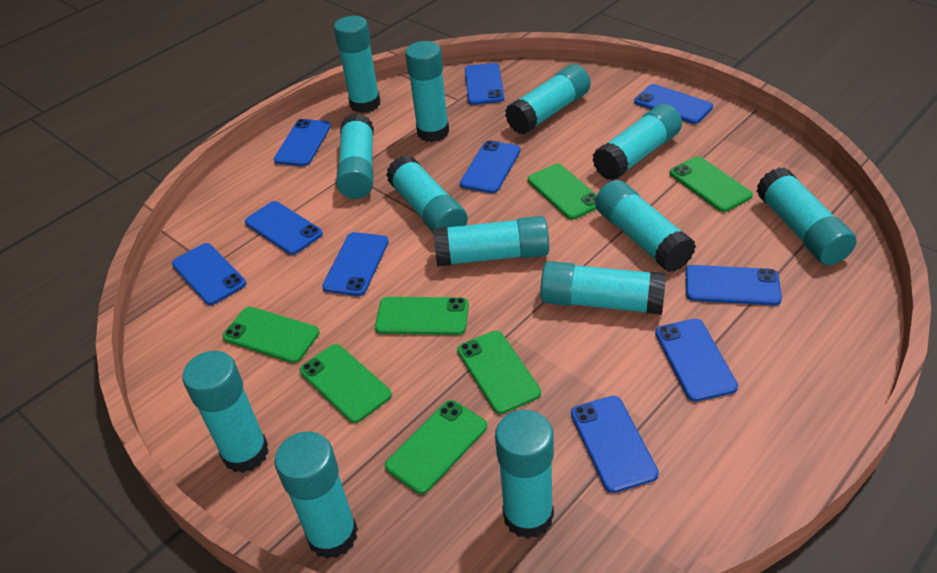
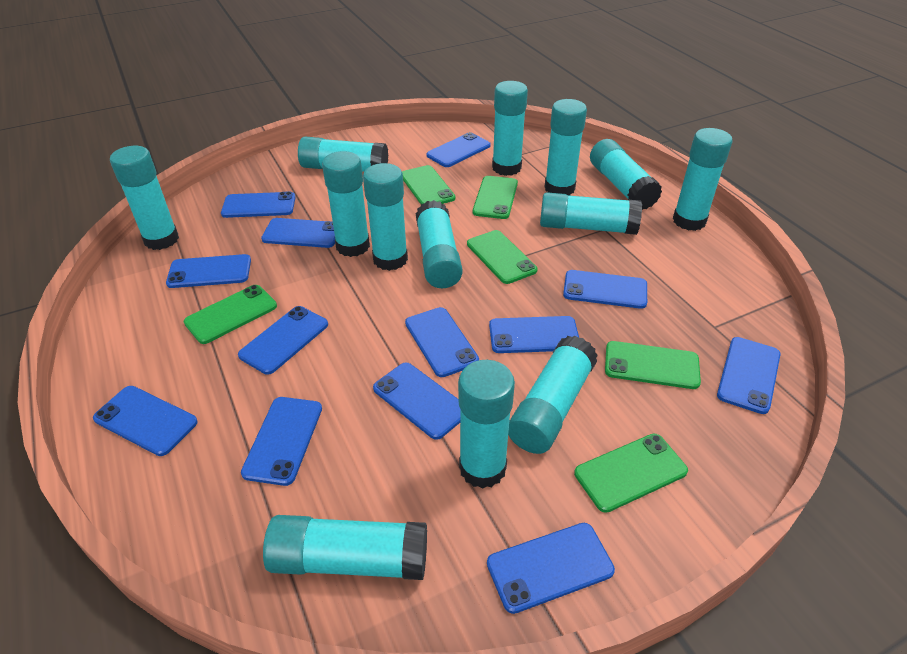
blue phone: 10 -> 13
green phone: 7 -> 6

